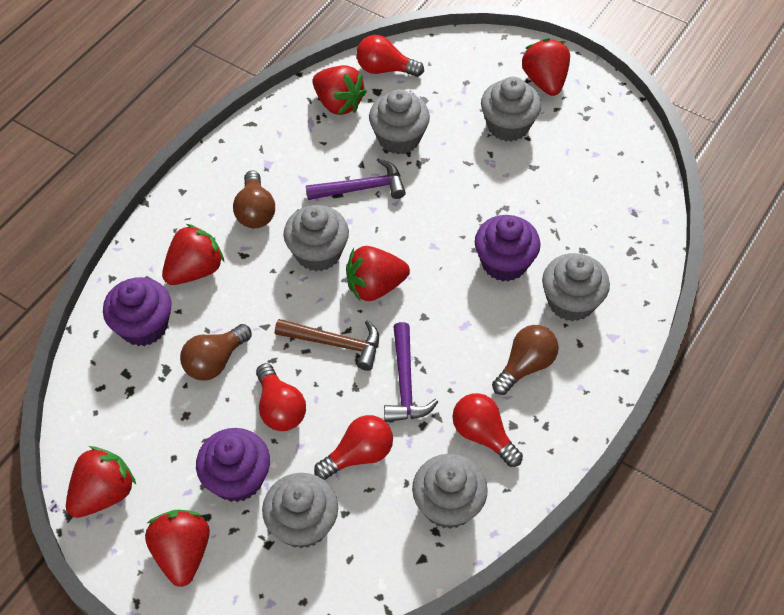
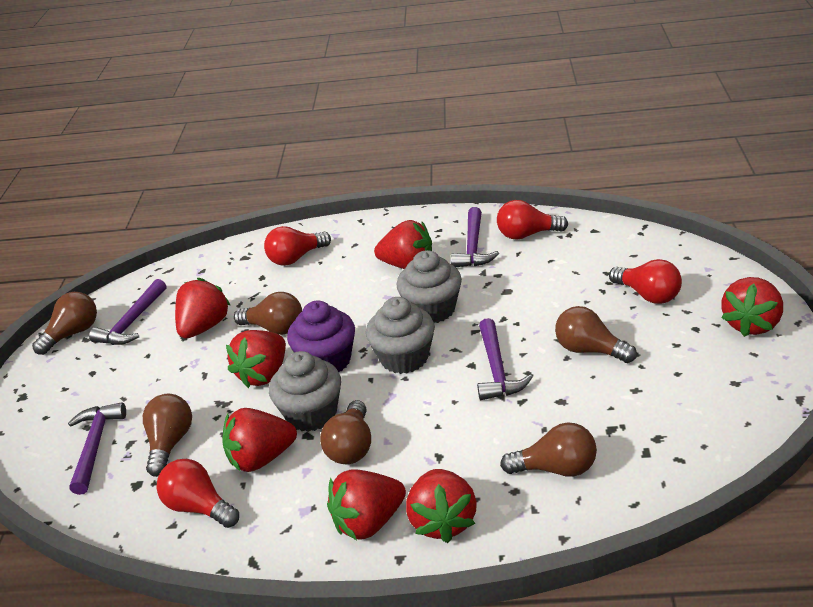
brown hammer: 1 -> 0
brown light bulb: 3 -> 6
grey cupcake: 6 -> 3
purple cupcake: 3 -> 1
purple hammer: 2 -> 4
red strawberry: 6 -> 7

